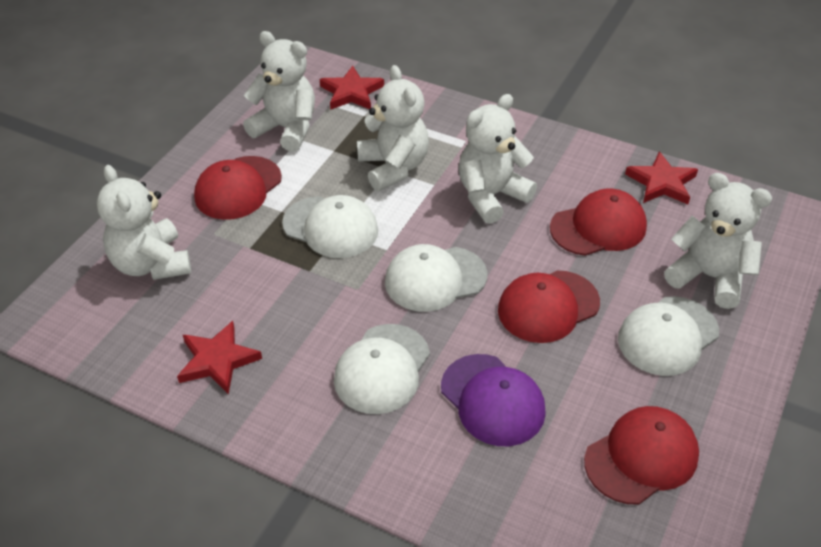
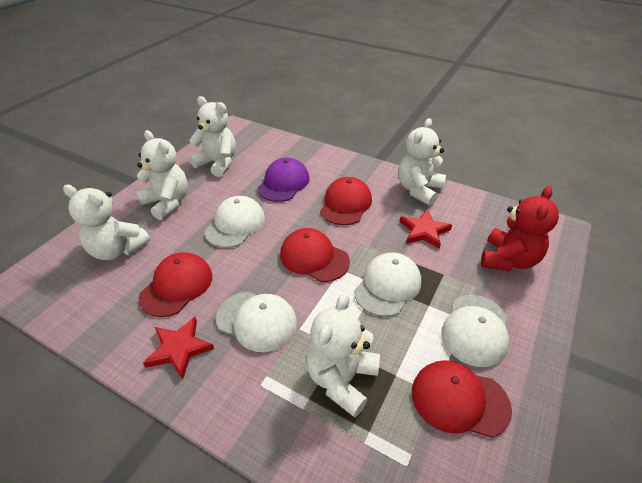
red star: 3 -> 2
red teddy bear: 0 -> 1

